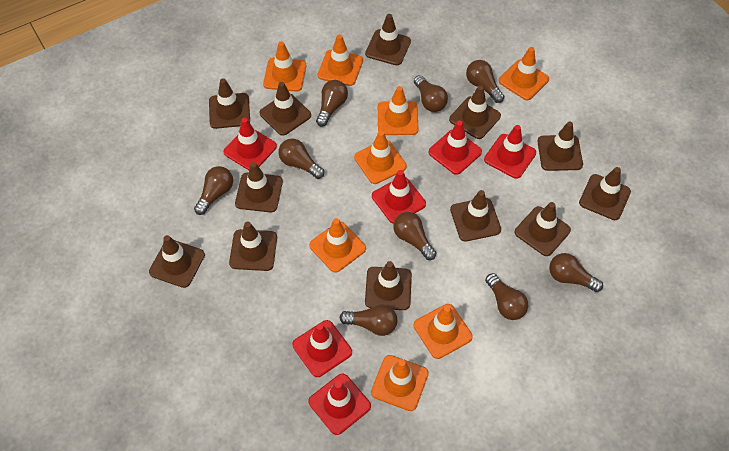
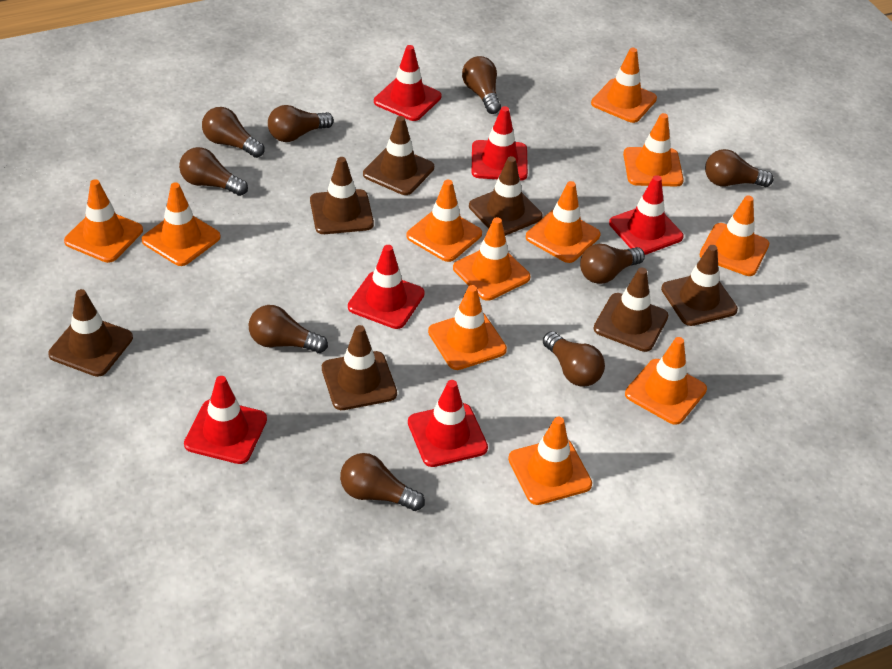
brown traffic cone: 12 -> 7
orange traffic cone: 8 -> 11

